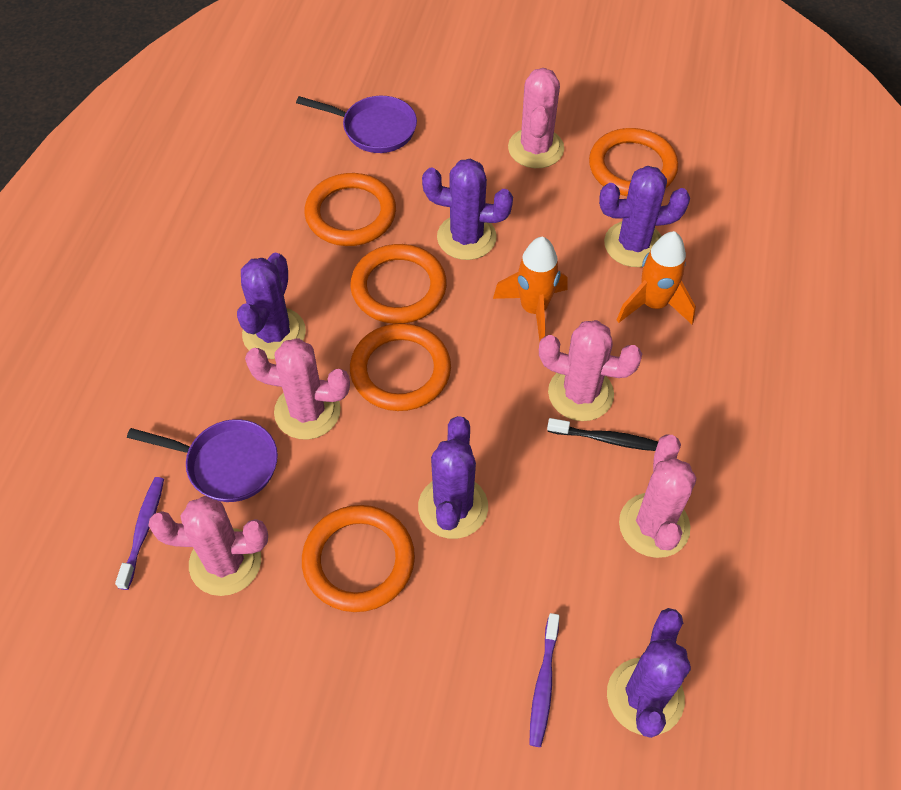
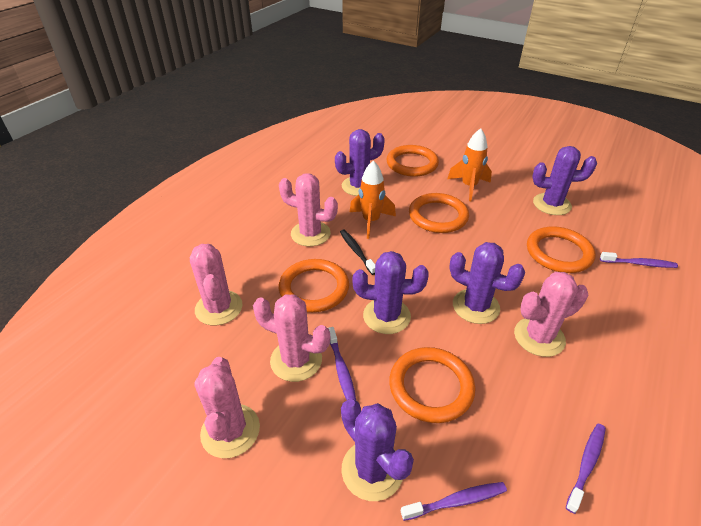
purple pan: 2 -> 0
purple toothbrush: 2 -> 4

